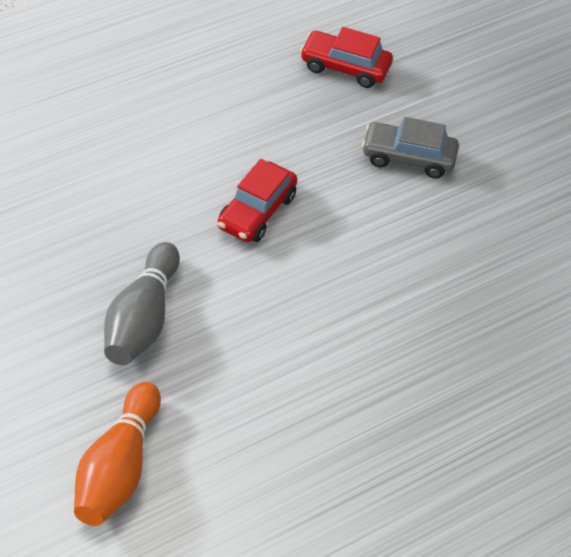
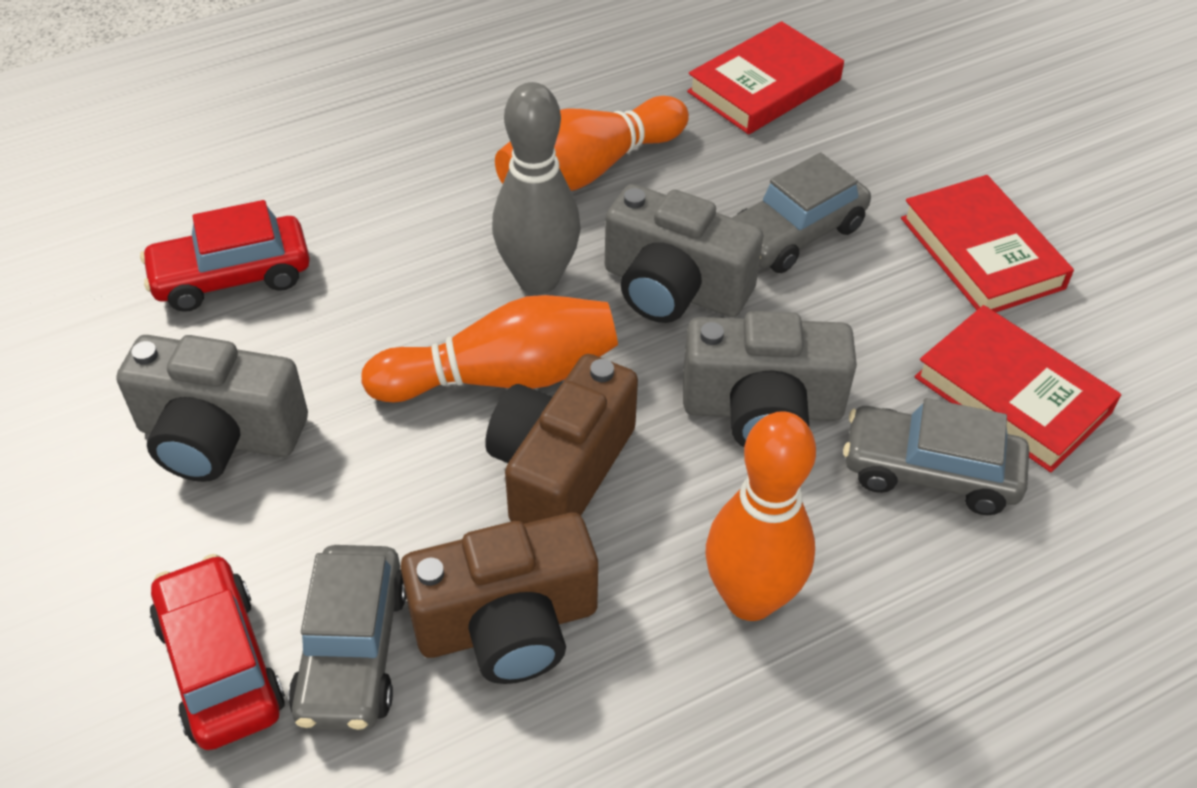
brown camera: 0 -> 2
grey camera: 0 -> 3
grey car: 1 -> 3
orange bowling pin: 1 -> 3
red book: 0 -> 3

